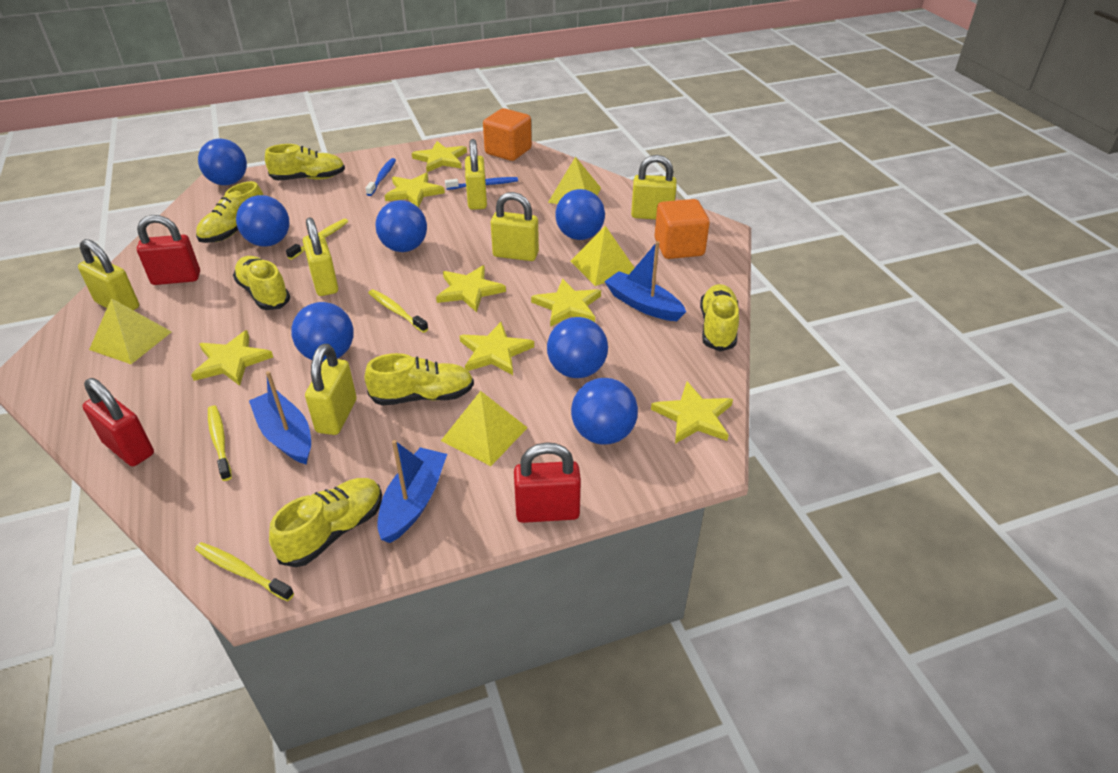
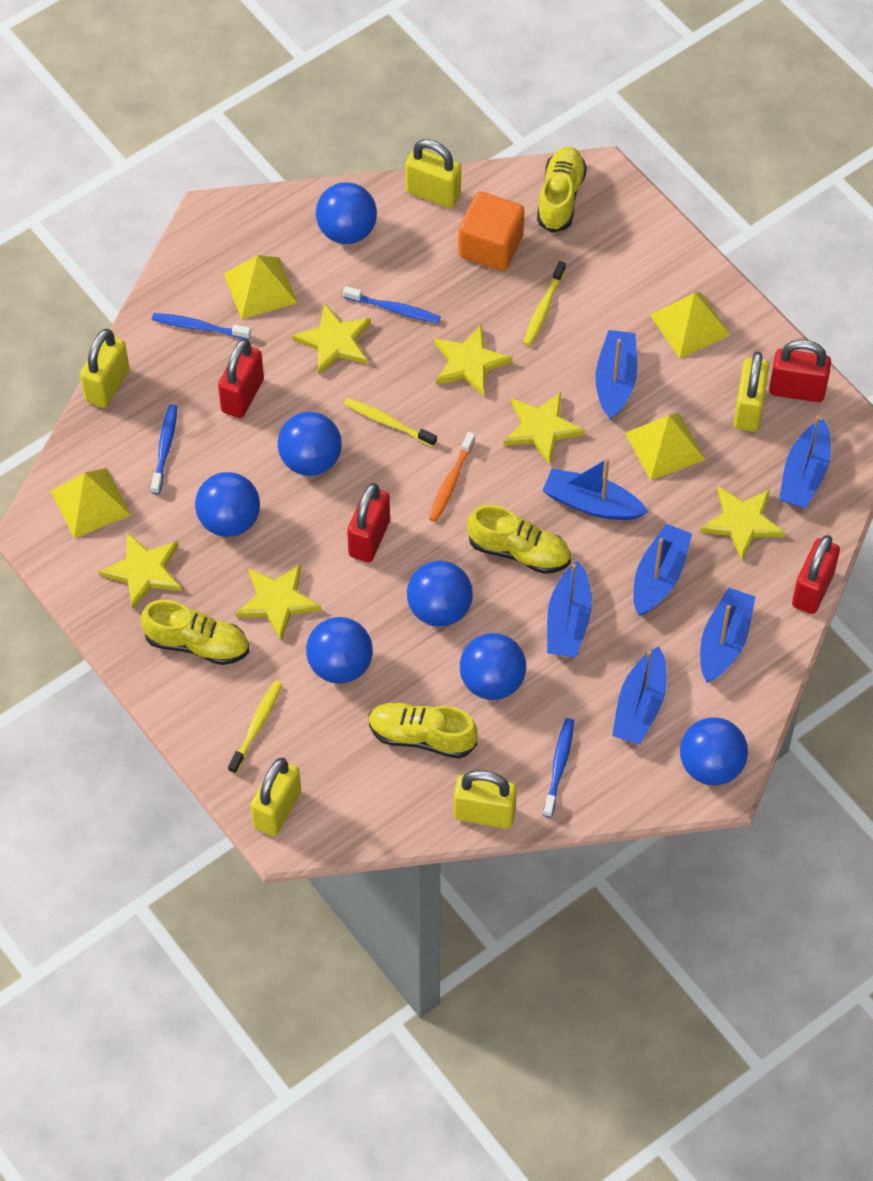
blue boat: 3 -> 7
blue toothbrush: 2 -> 4
orange cube: 2 -> 1
orange toothbrush: 0 -> 1
red padlock: 3 -> 4
yellow padlock: 6 -> 5
yellow shoe: 6 -> 4
yellow star: 7 -> 6
yellow toothbrush: 4 -> 3

